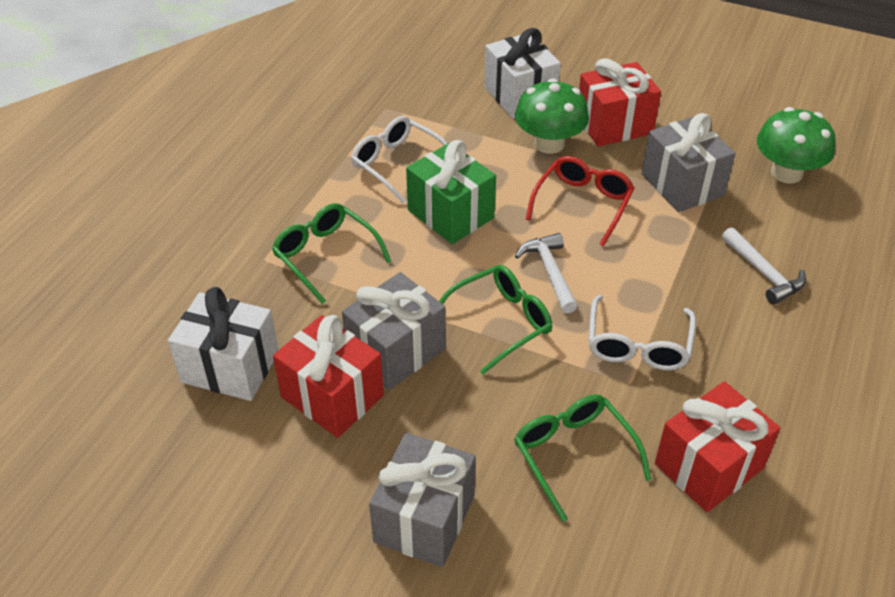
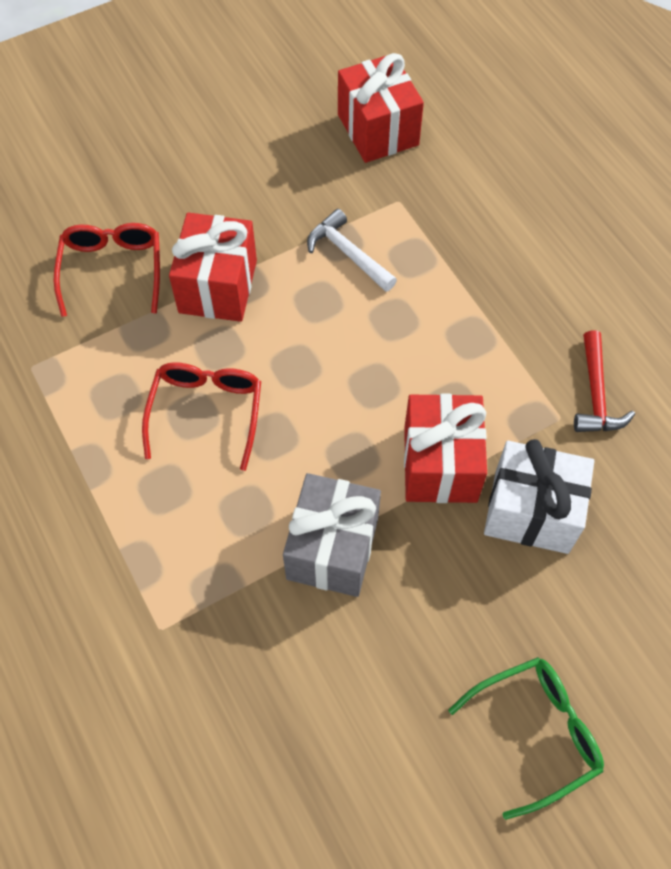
green gift: 1 -> 0
green glasses: 3 -> 1
green mushroom: 2 -> 0
grey gift: 3 -> 1
red glasses: 1 -> 2
red hammer: 0 -> 1
white gift: 2 -> 1
white glasses: 2 -> 0
white hammer: 2 -> 1

